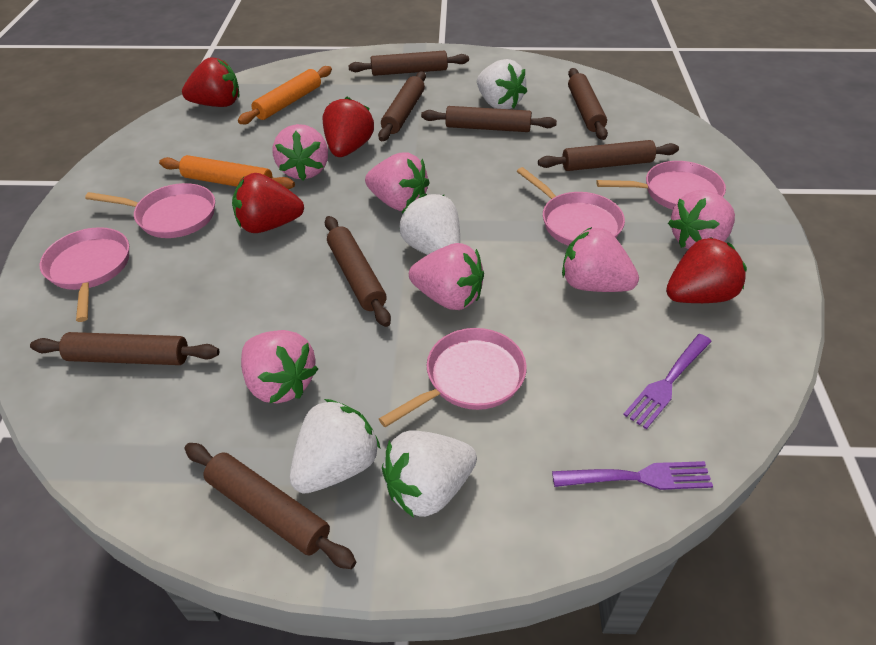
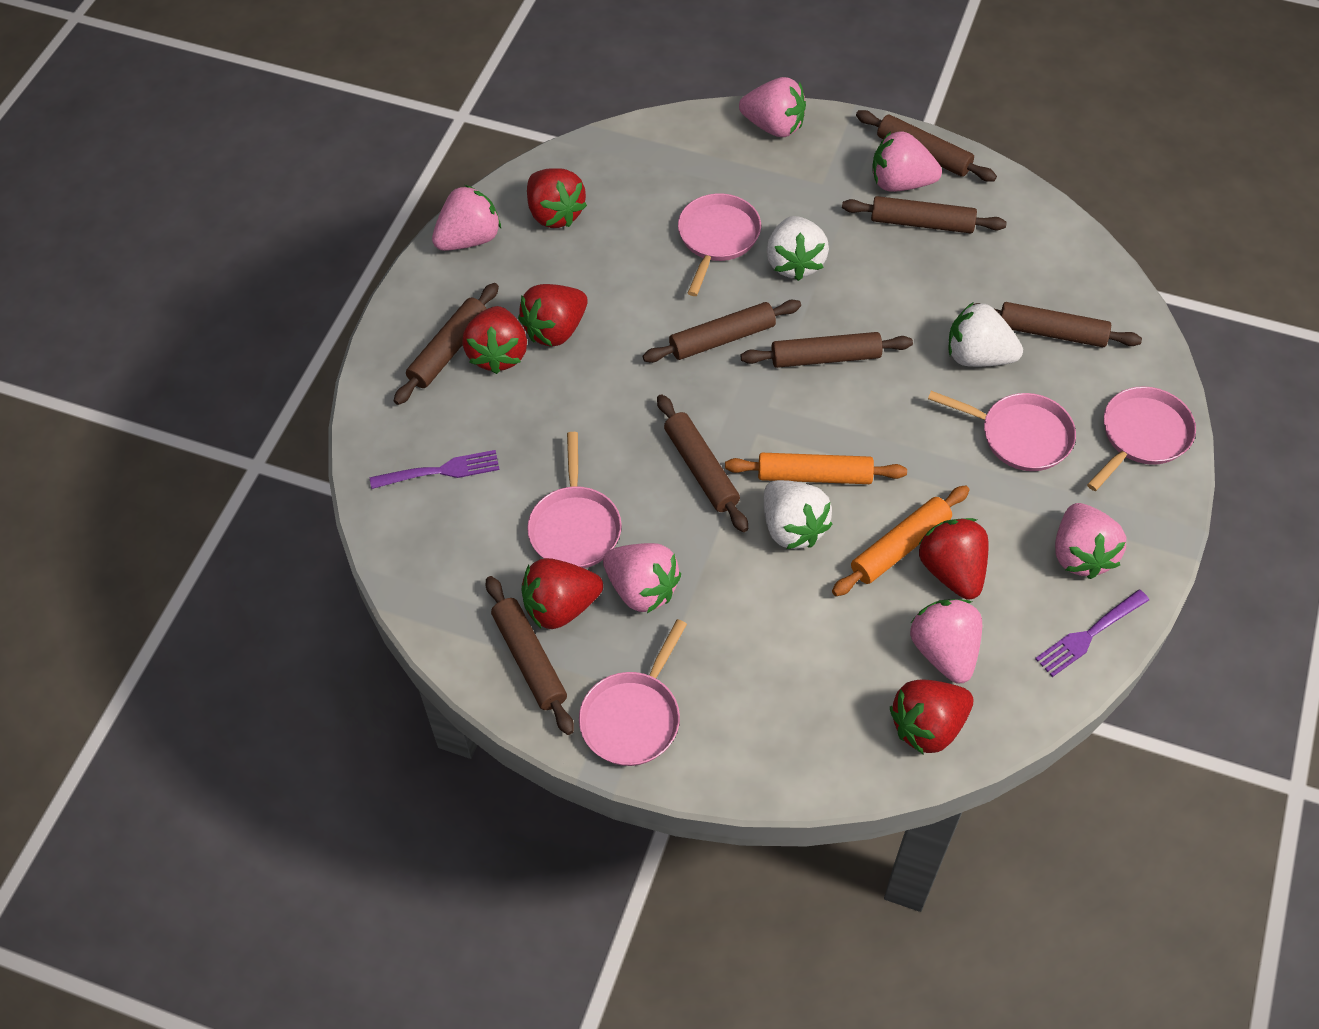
red strawberry: 4 -> 6
white strawberry: 4 -> 3

